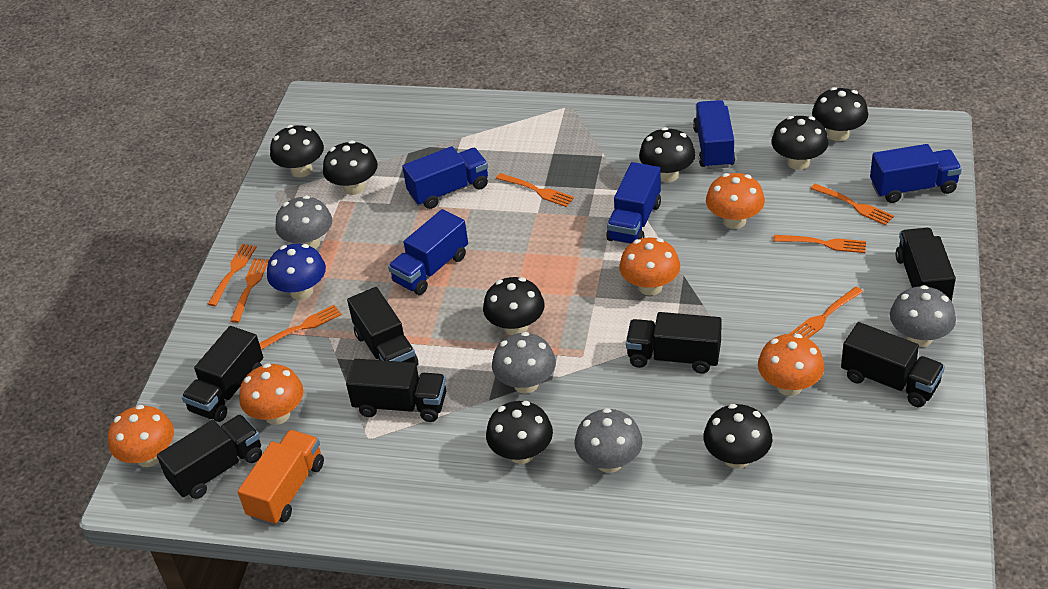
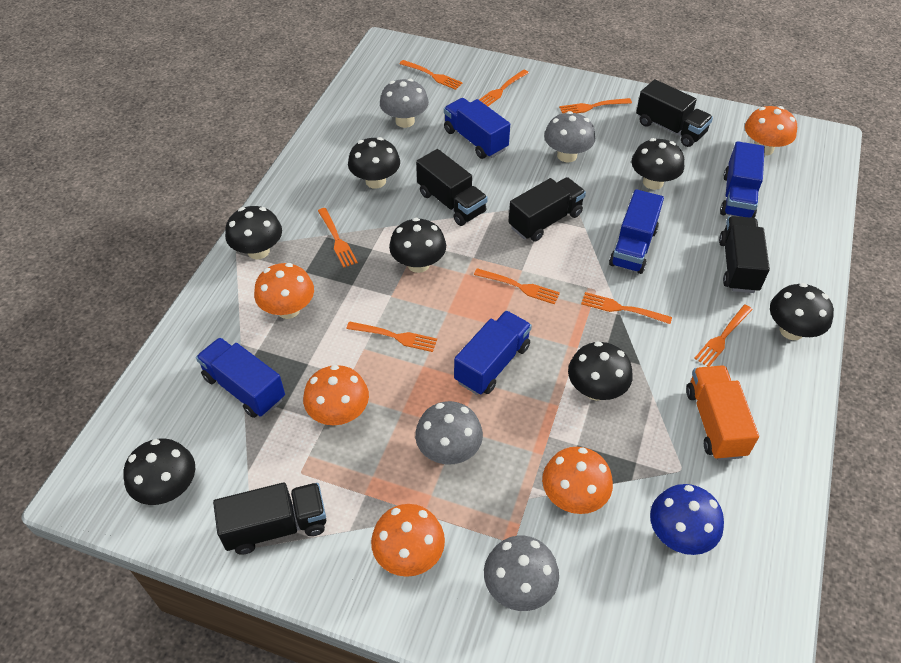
black mushroom: 8 -> 7
black truck: 7 -> 5
orange fork: 7 -> 8

